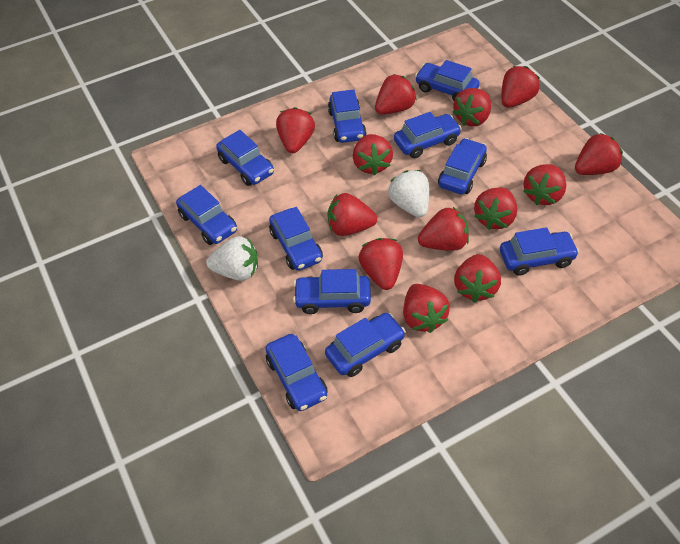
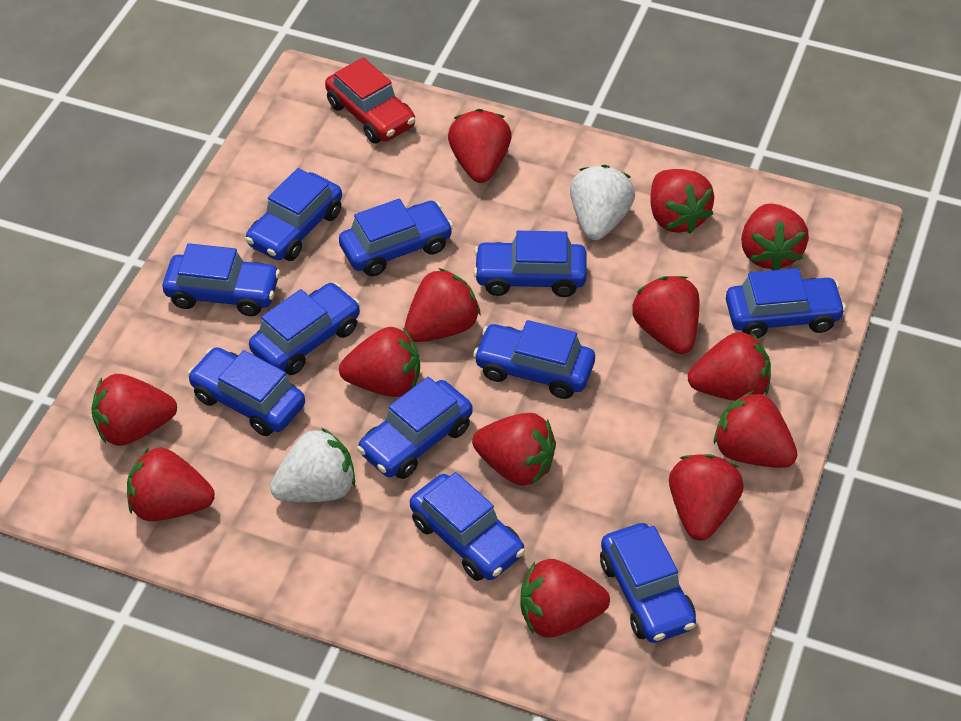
red car: 0 -> 1

